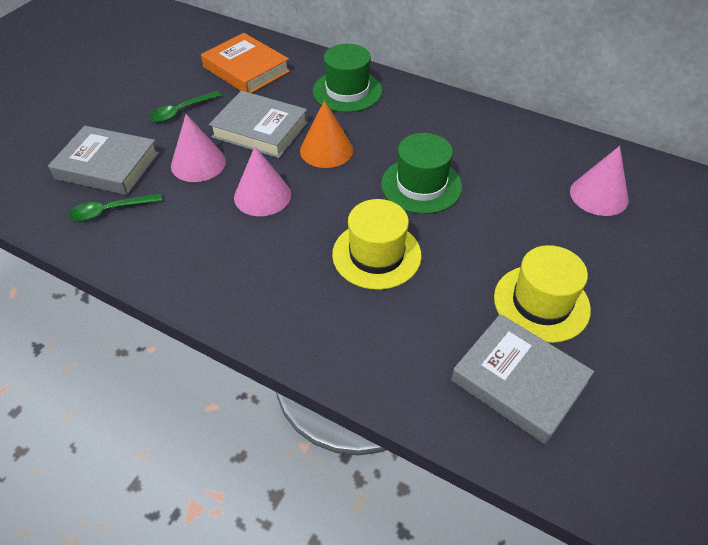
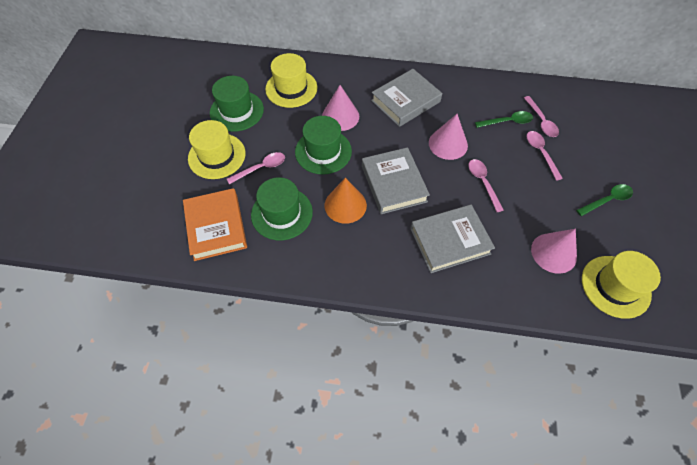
green hat: 2 -> 3
pink spoon: 0 -> 4
yellow hat: 2 -> 3

